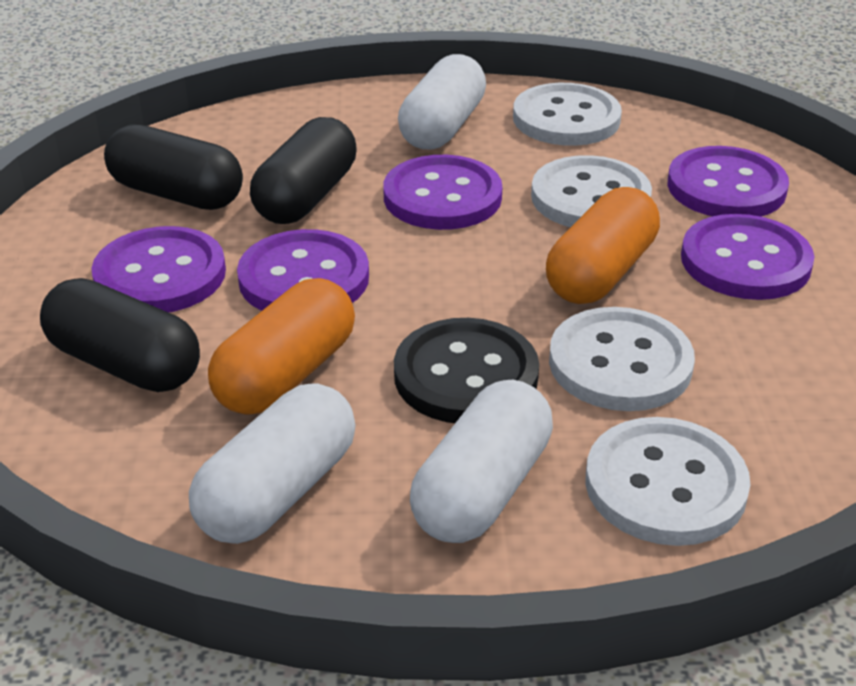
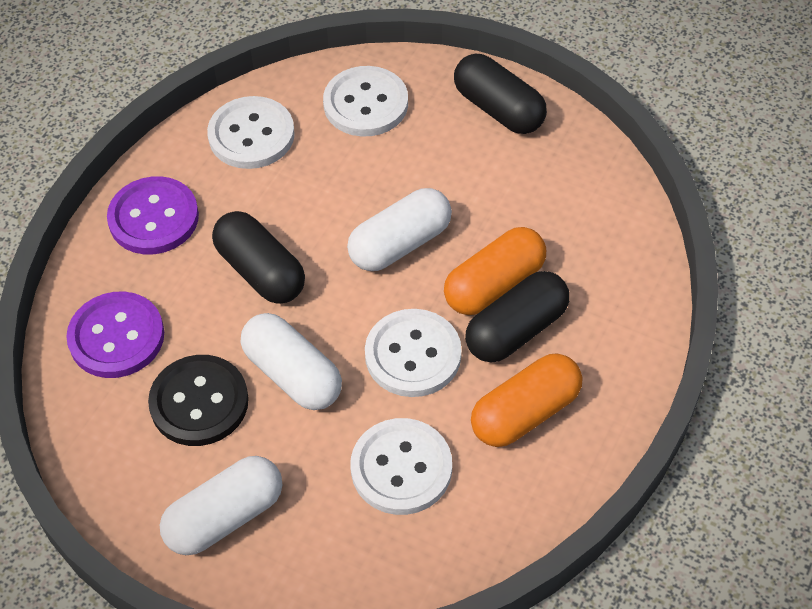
purple button: 5 -> 2

